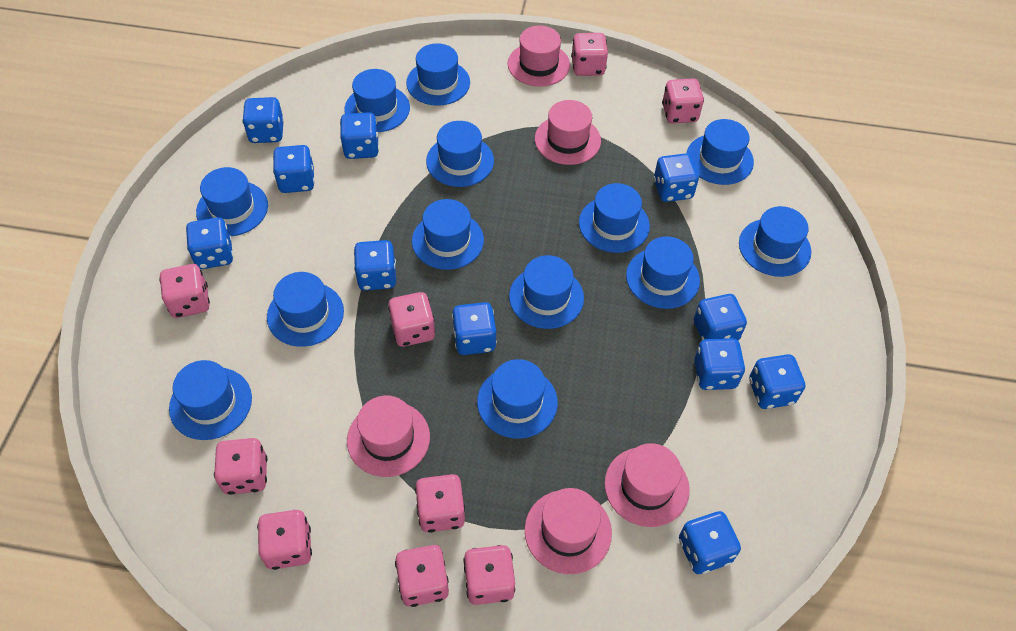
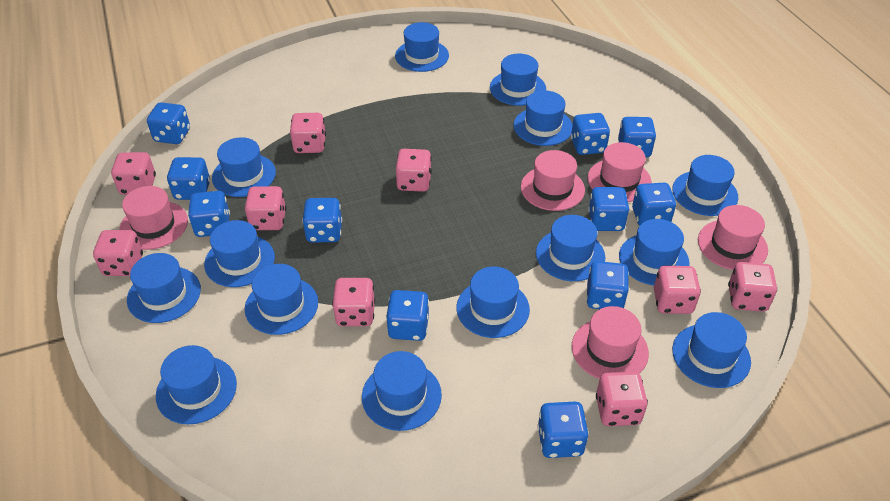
blue hat: 13 -> 14

